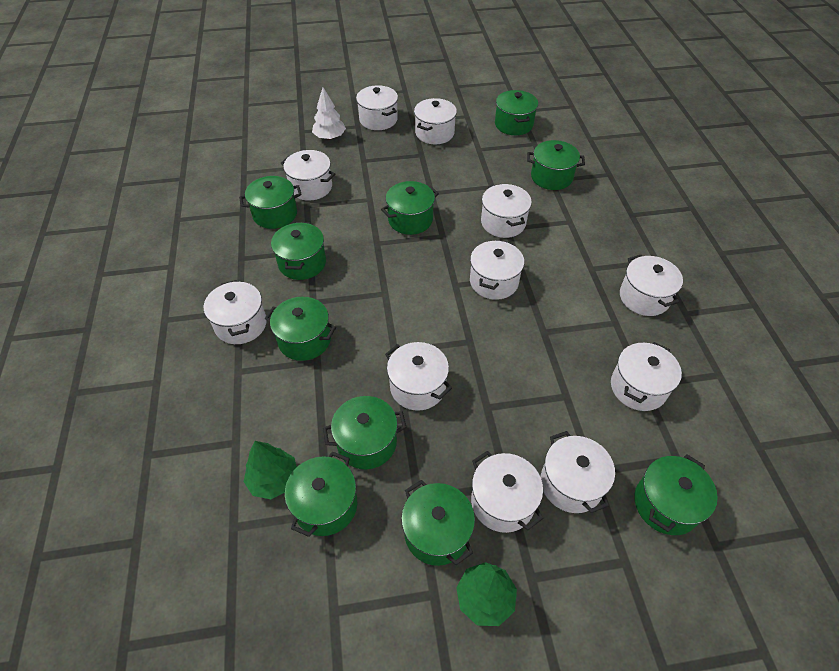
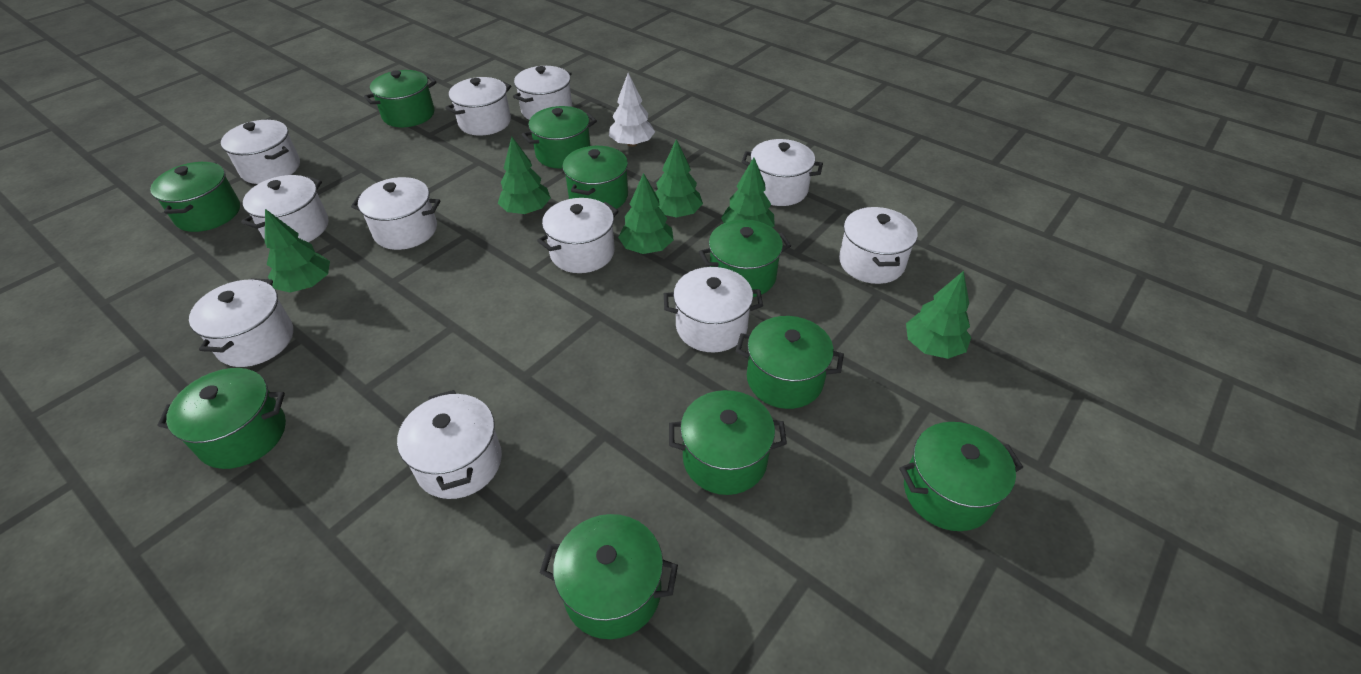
green tree: 2 -> 6

